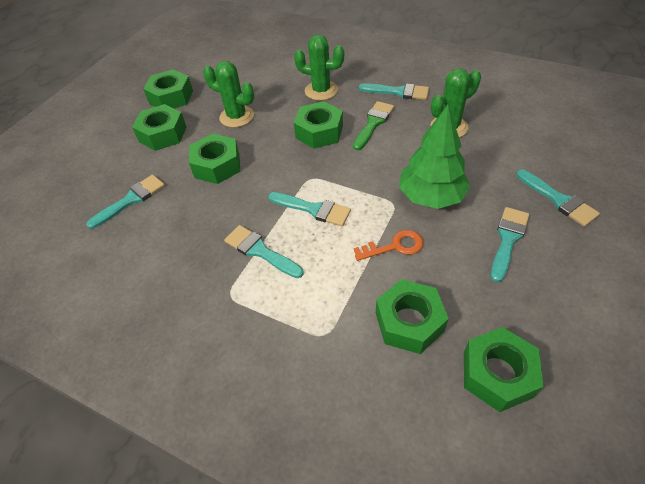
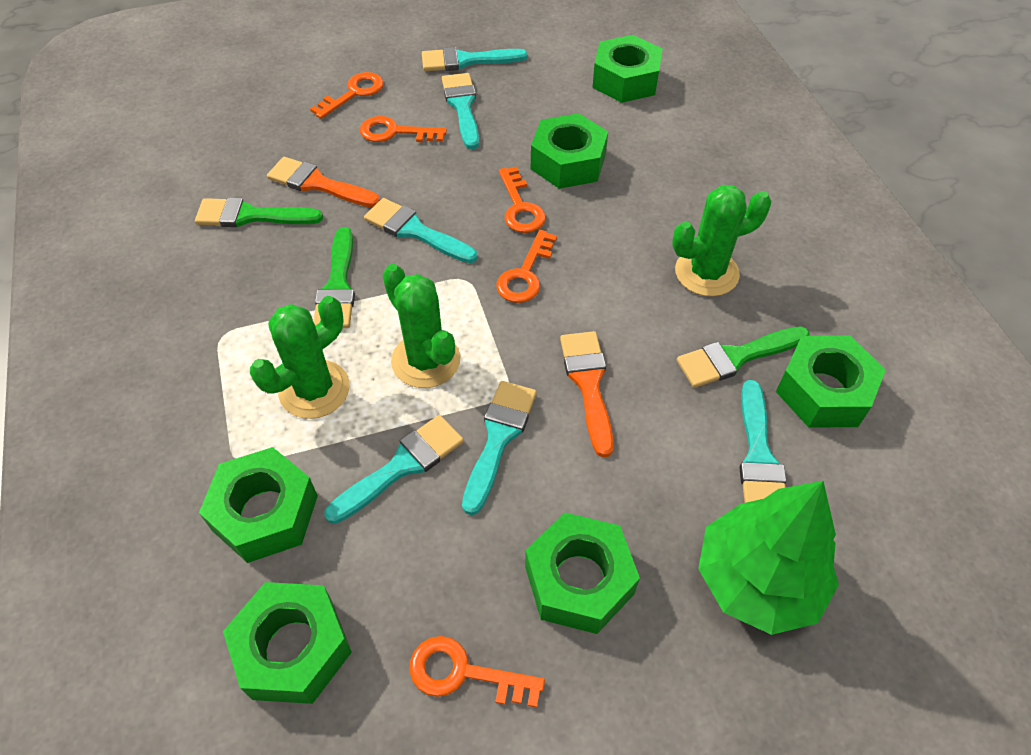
green brush: 1 -> 3
orange brush: 0 -> 2
orange key: 1 -> 5

